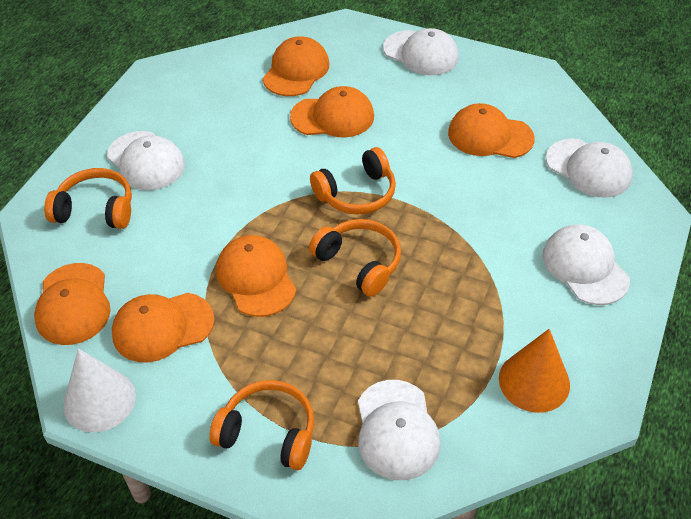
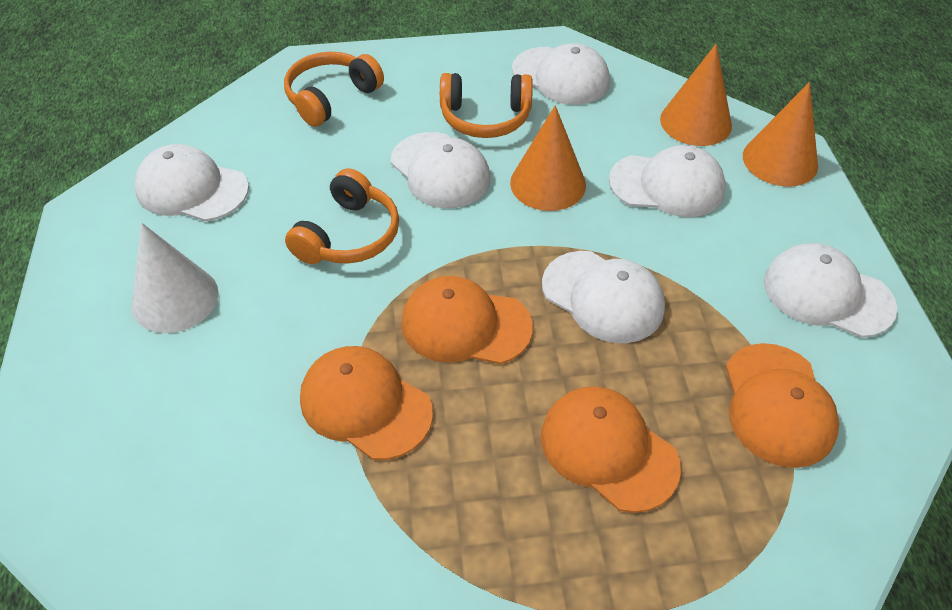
orange cap: 6 -> 4
orange cone: 1 -> 3
orange headphones: 4 -> 3
white cap: 5 -> 6

